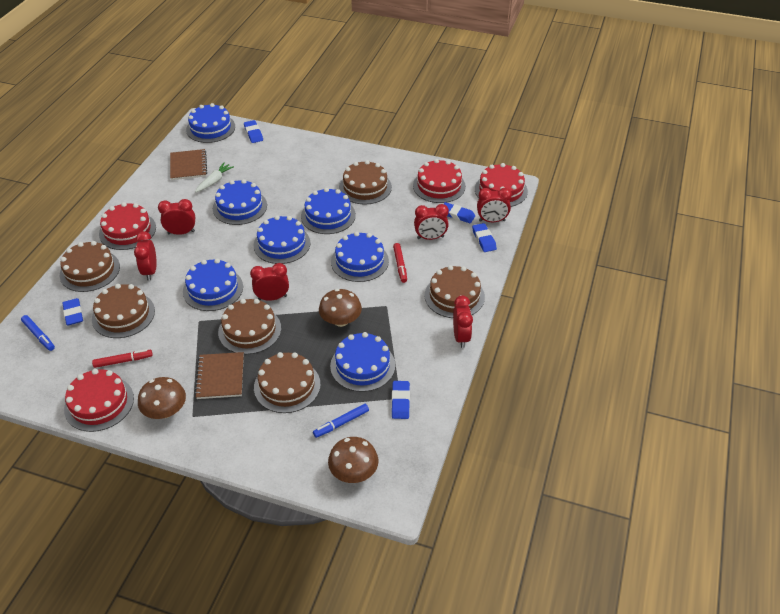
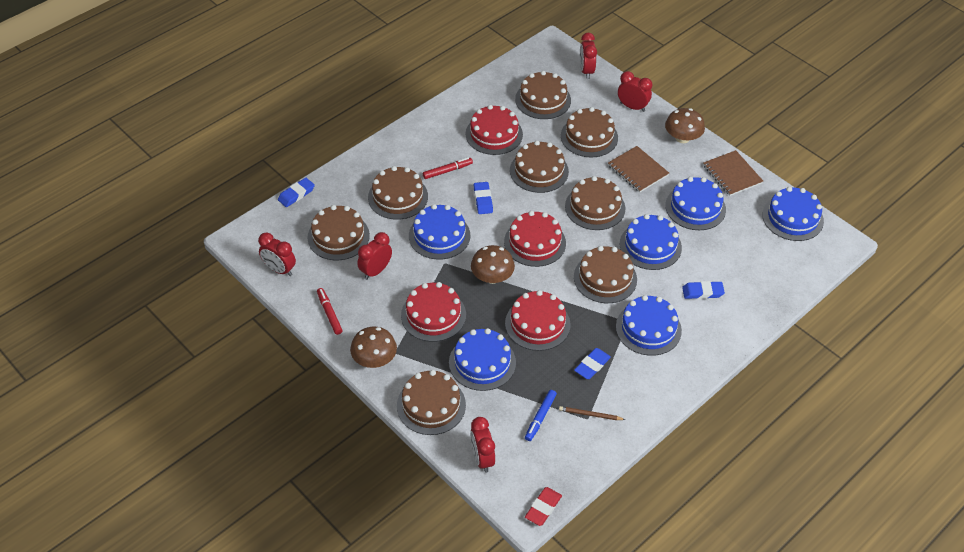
blue cake: 7 -> 6
blue eraser: 5 -> 4
blue marker: 2 -> 1
brown cake: 6 -> 8
brown pencil: 0 -> 1
red clock: 6 -> 5
red eraser: 0 -> 1
white carrot: 1 -> 0

